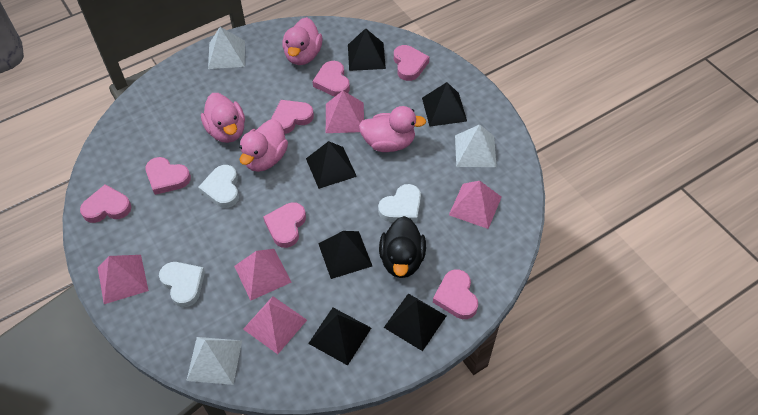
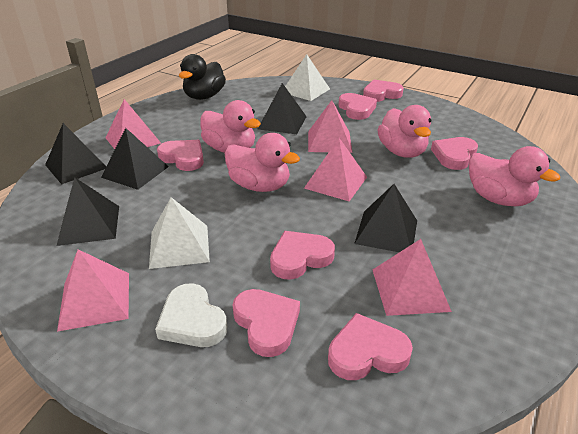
black pyramid: 6 -> 5
white heart: 3 -> 1
white pyramid: 3 -> 2

